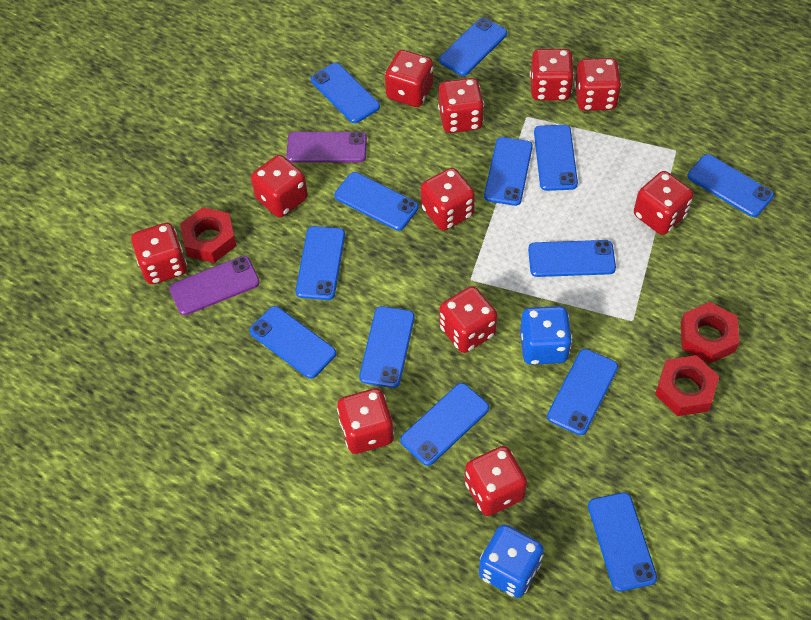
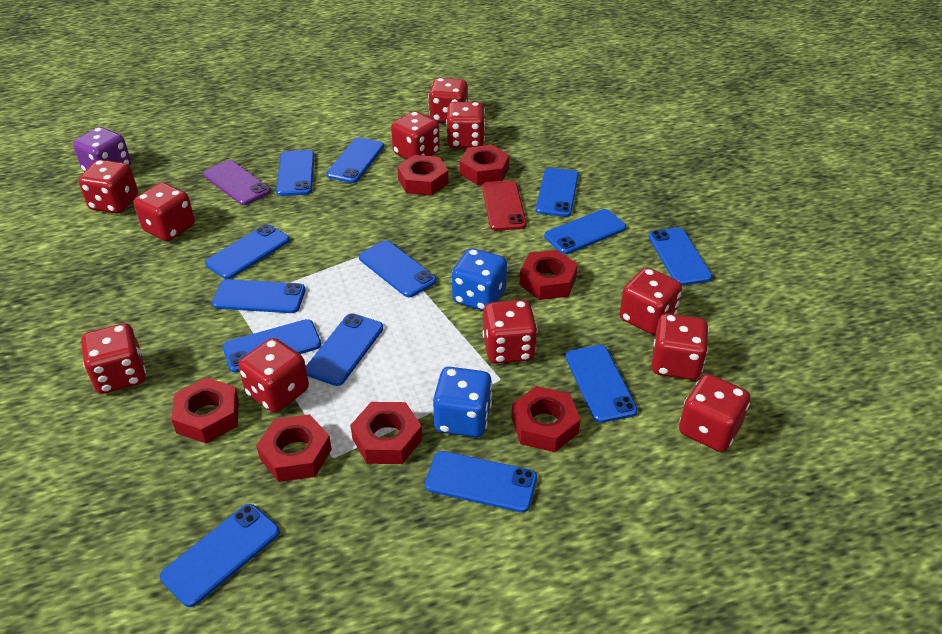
purple dice: 0 -> 1
purple phone: 2 -> 1
red nut: 3 -> 7
red phone: 0 -> 1

